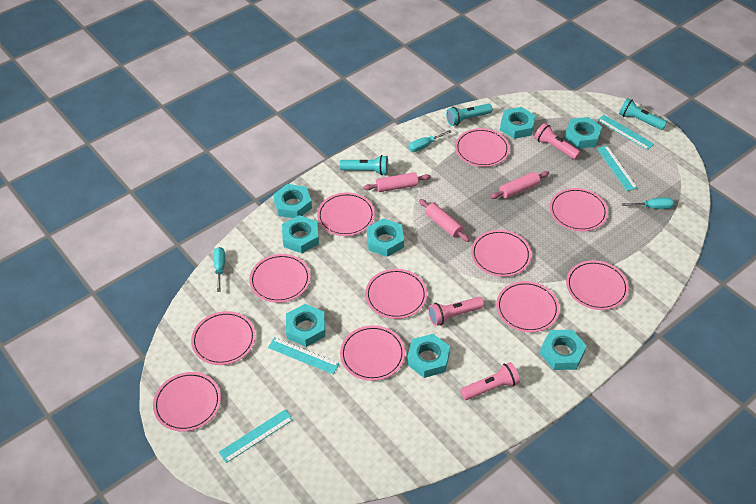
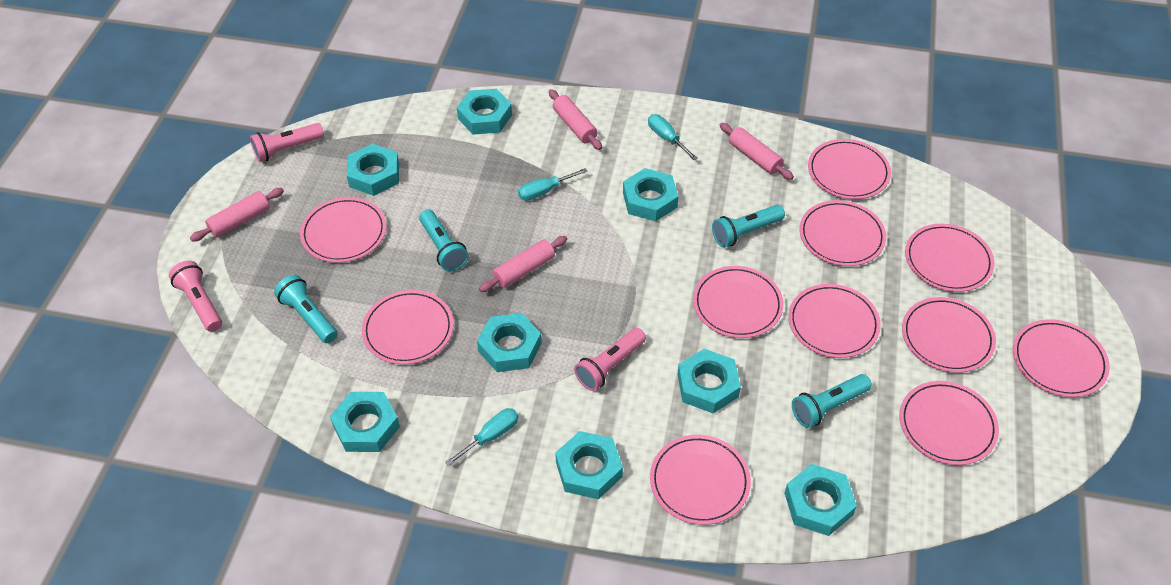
pink rolling pin: 3 -> 4
turquoise flashlight: 3 -> 4
turquoise ruler: 4 -> 0

